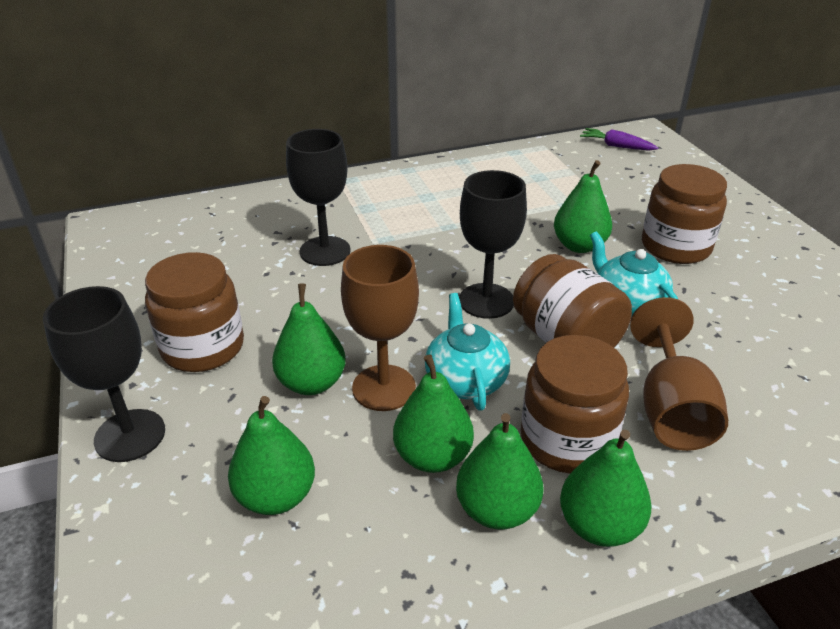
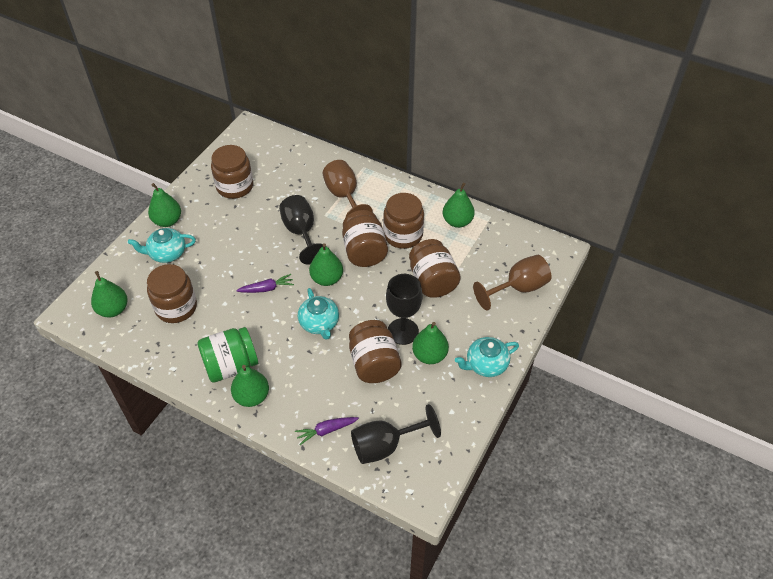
brown jar: 4 -> 6
green jar: 0 -> 1
purple carrot: 1 -> 2
turquoise teapot: 2 -> 3

